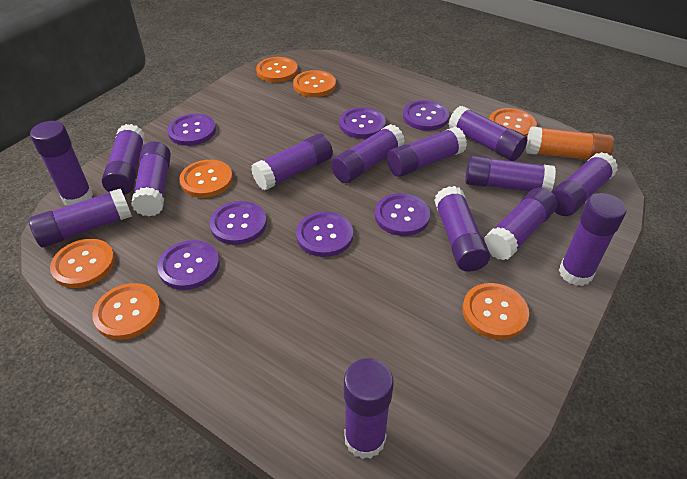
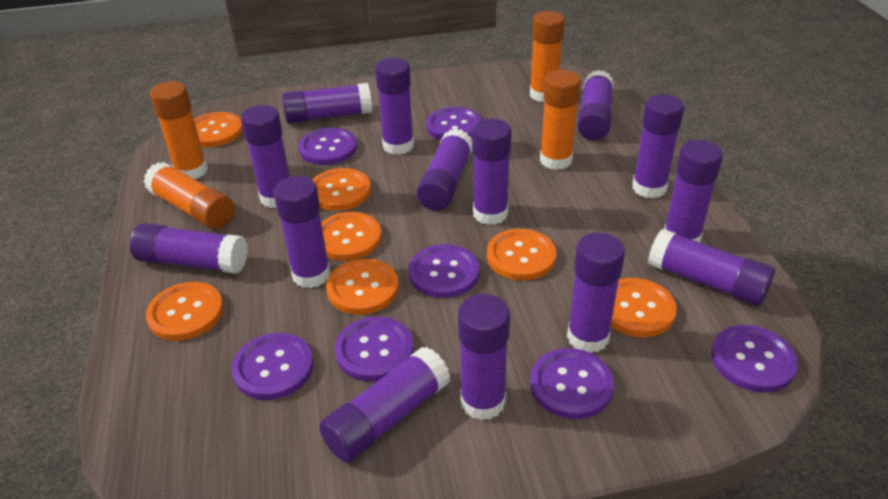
orange glue stick: 1 -> 4

